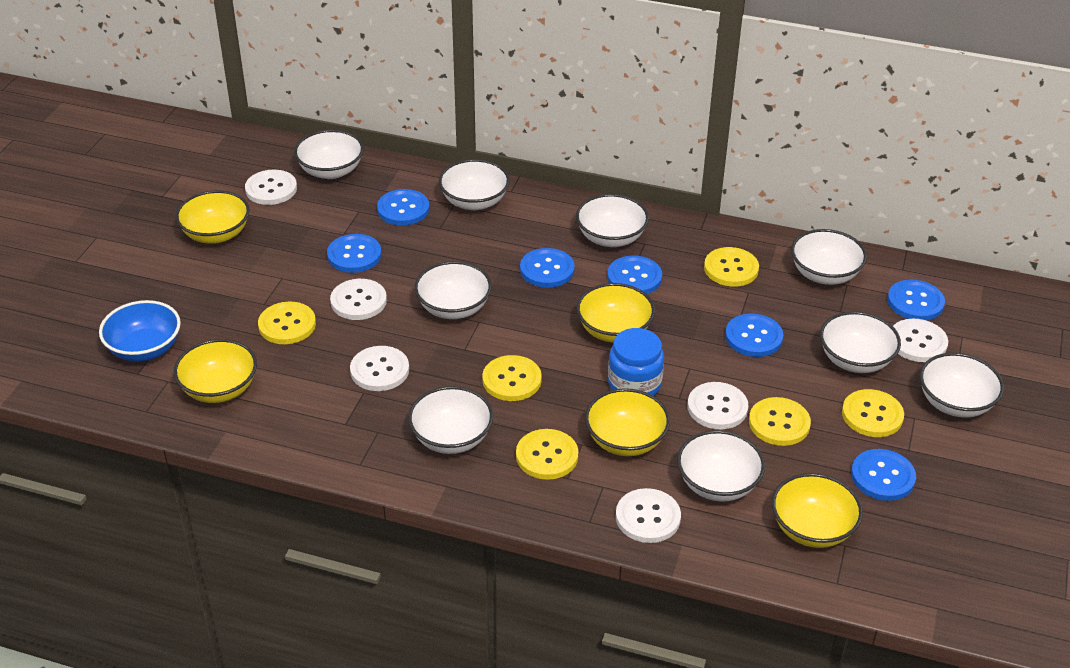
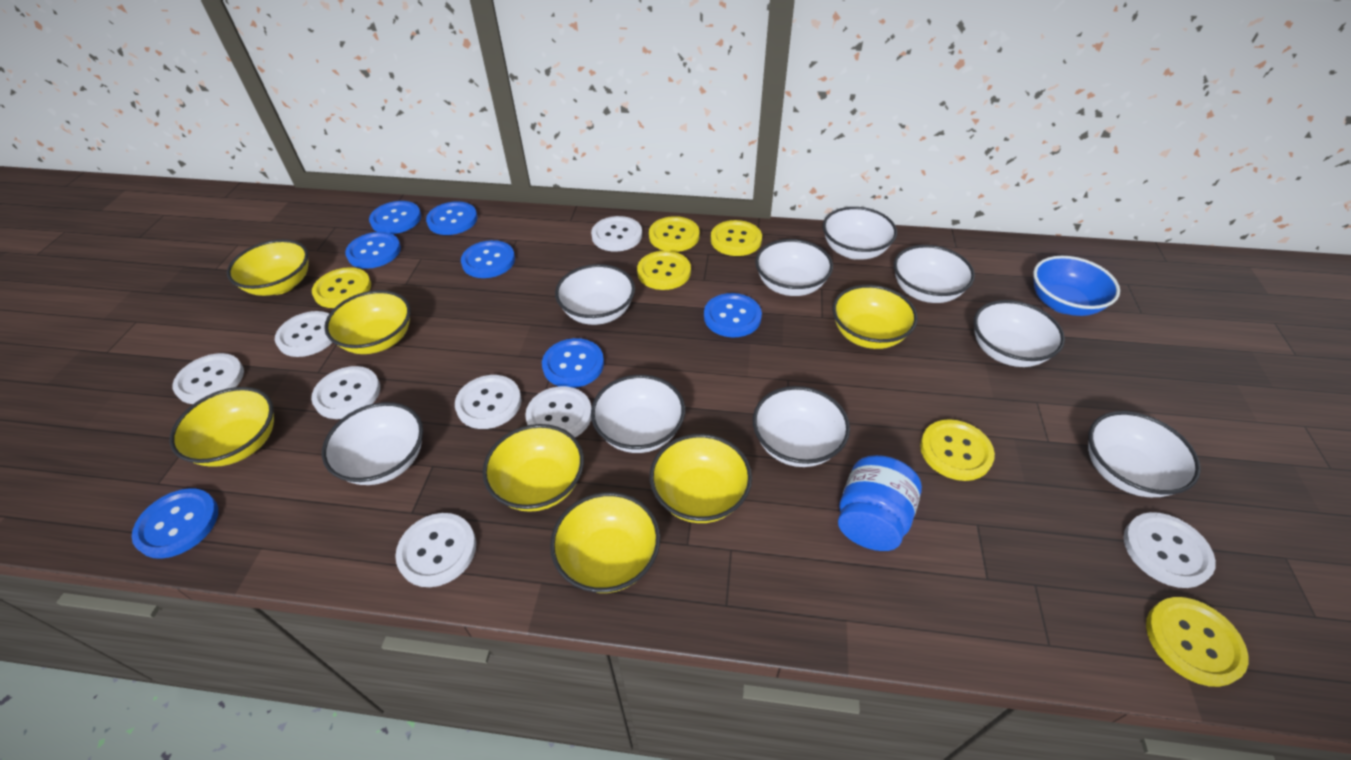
white button: 6 -> 8
yellow bowl: 5 -> 7

